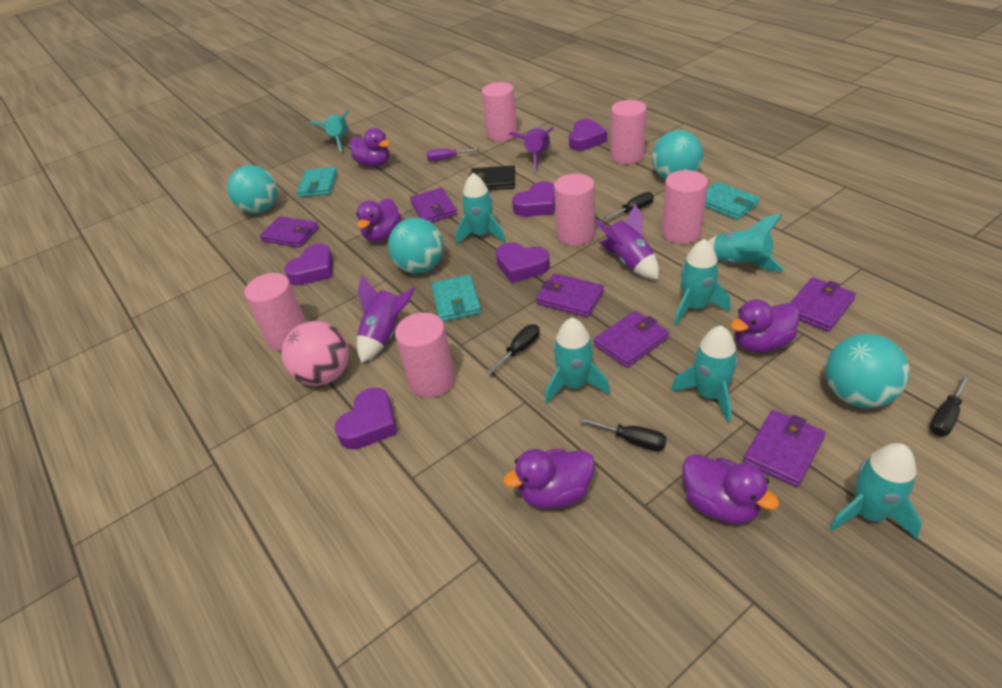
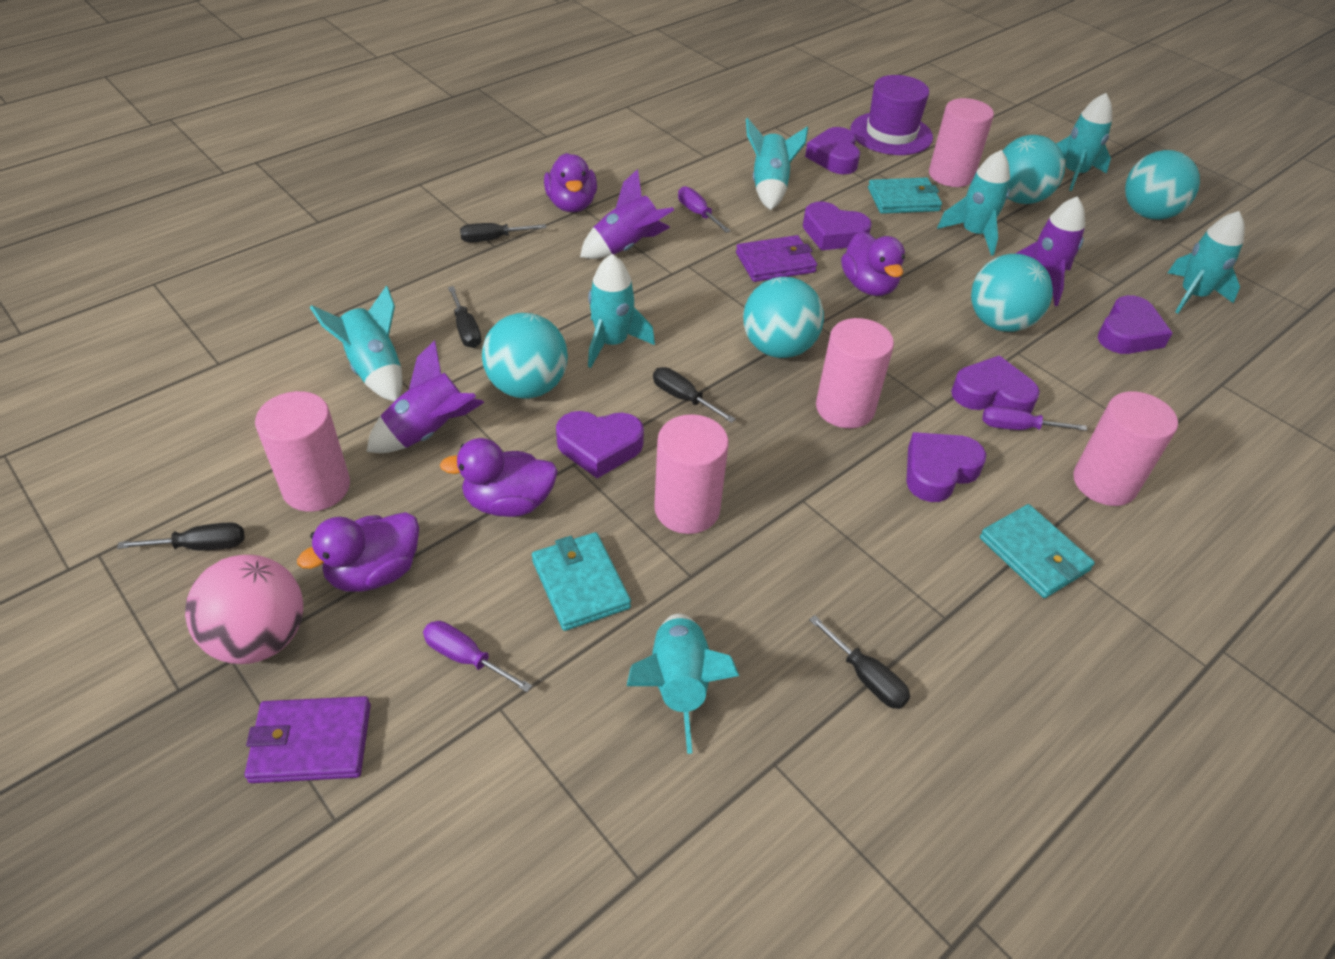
black screwdriver: 4 -> 5
black wallet: 1 -> 0
pink cylinder: 6 -> 5
purple duck: 5 -> 4
purple hat: 0 -> 1
purple heart: 5 -> 6
purple screwdriver: 1 -> 3
purple wallet: 6 -> 2
turquoise ball: 4 -> 5

